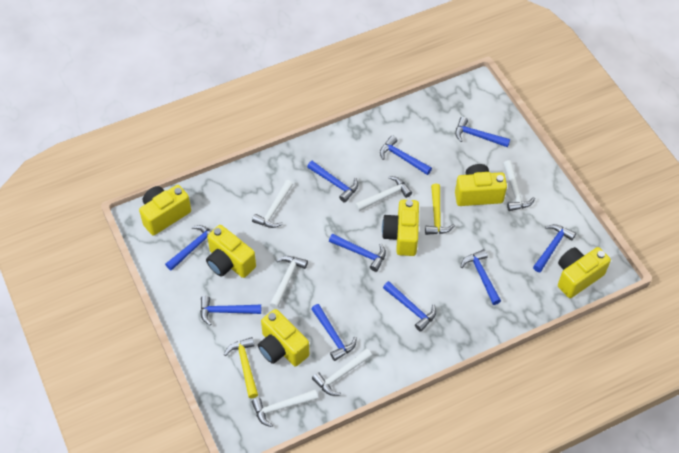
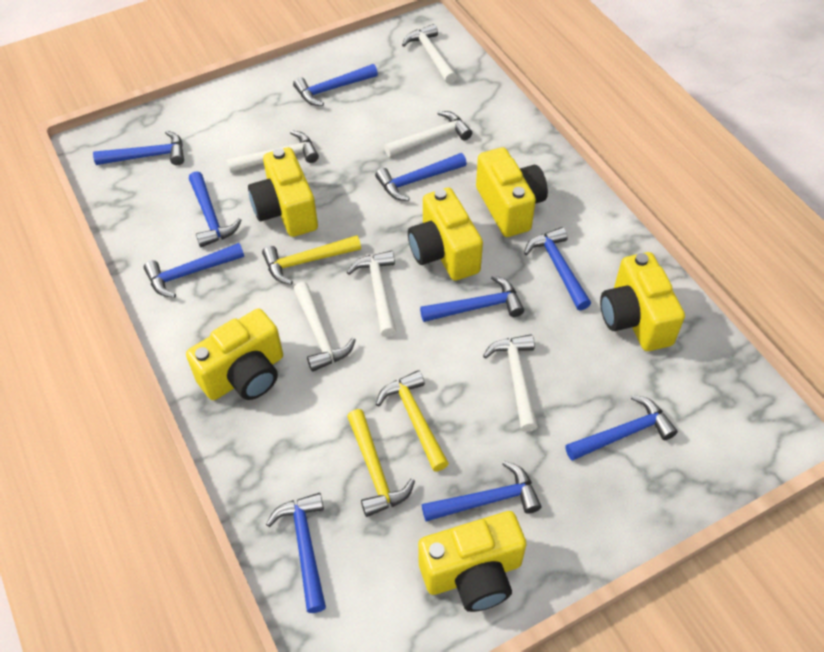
yellow hammer: 2 -> 3

